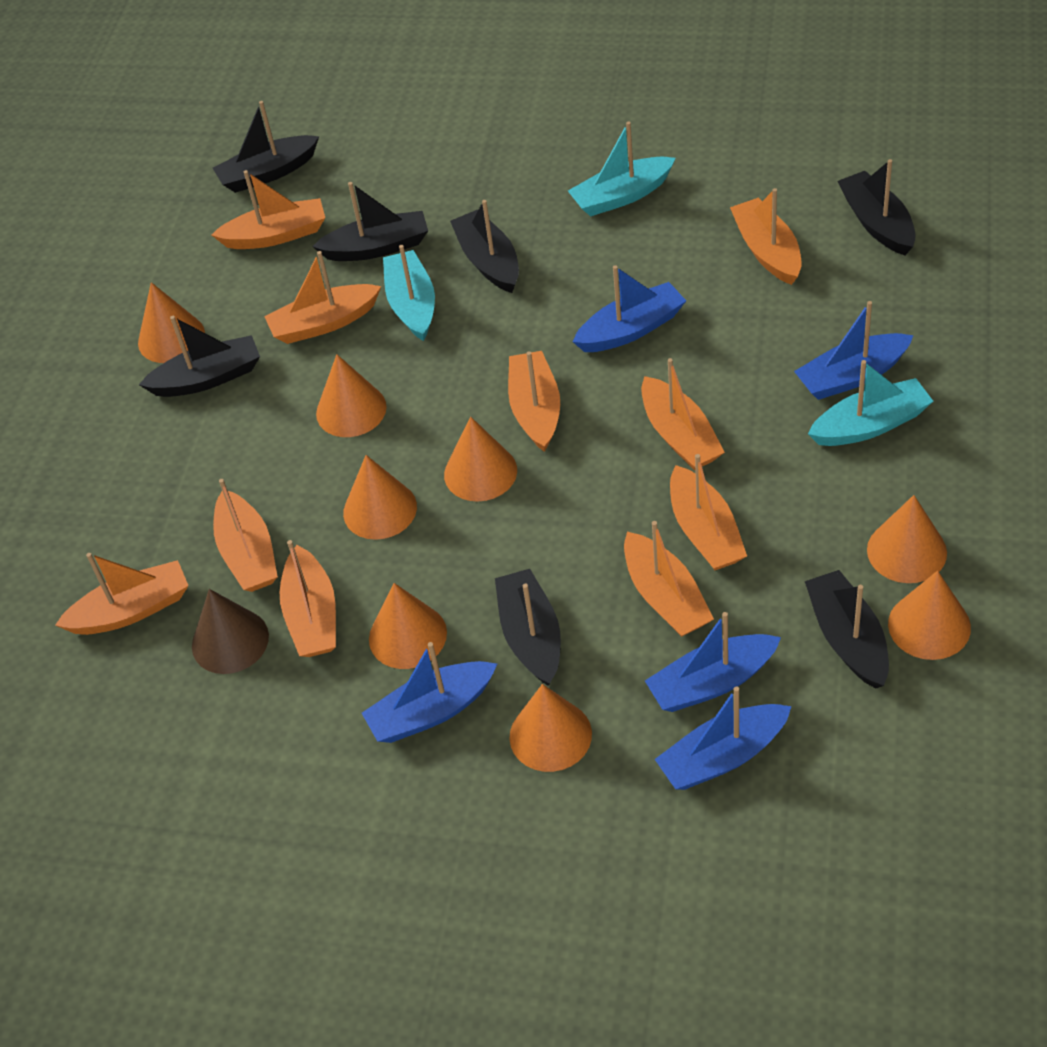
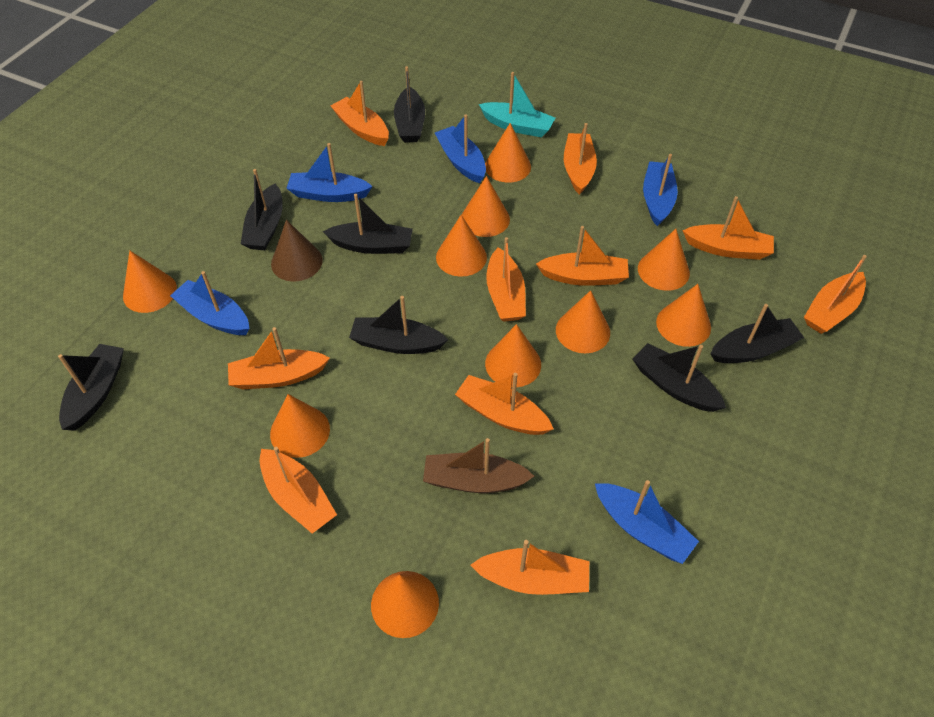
brown boat: 0 -> 1
orange cone: 8 -> 10
turquoise boat: 3 -> 1

